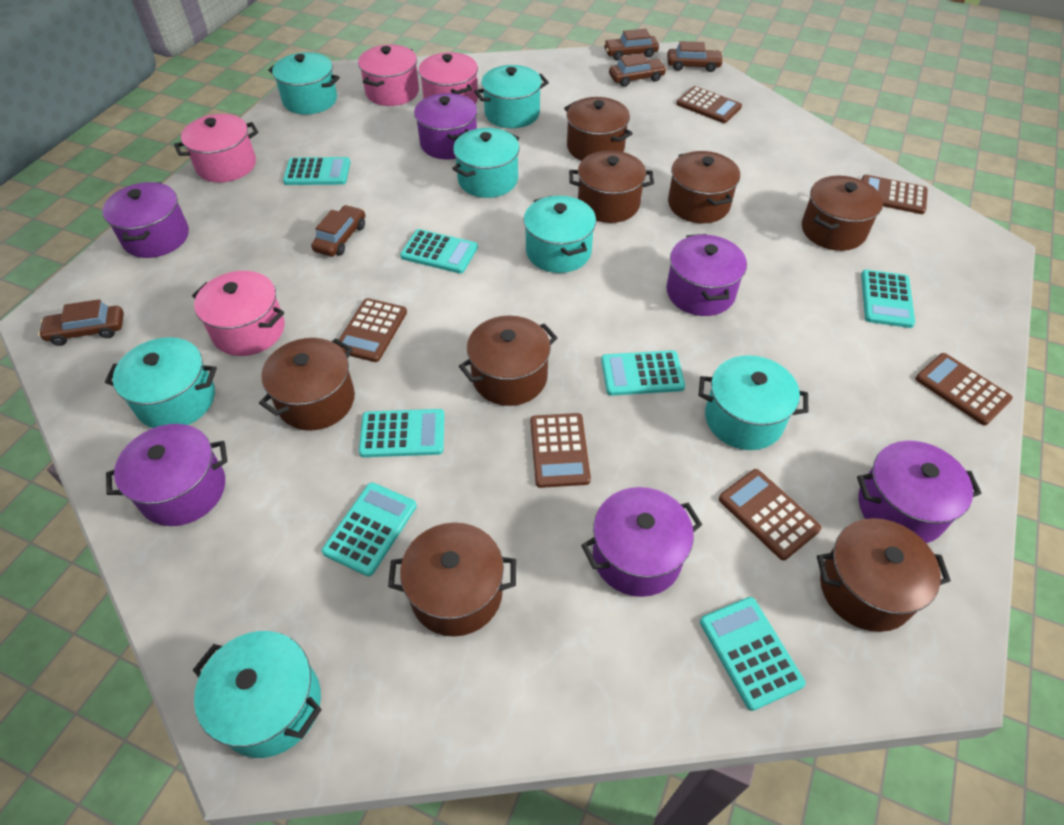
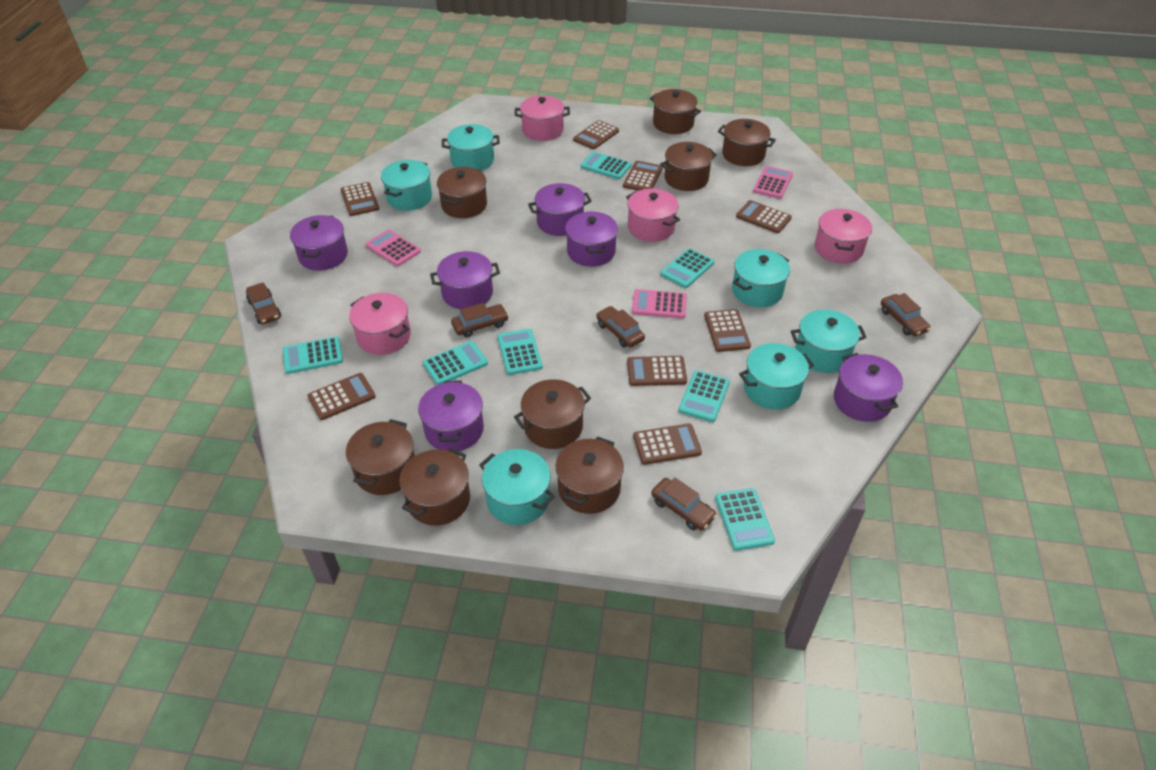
brown calculator: 6 -> 8
pink calculator: 0 -> 3
turquoise pot: 7 -> 6

